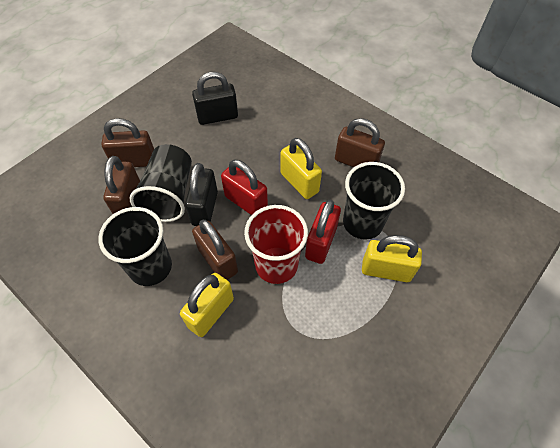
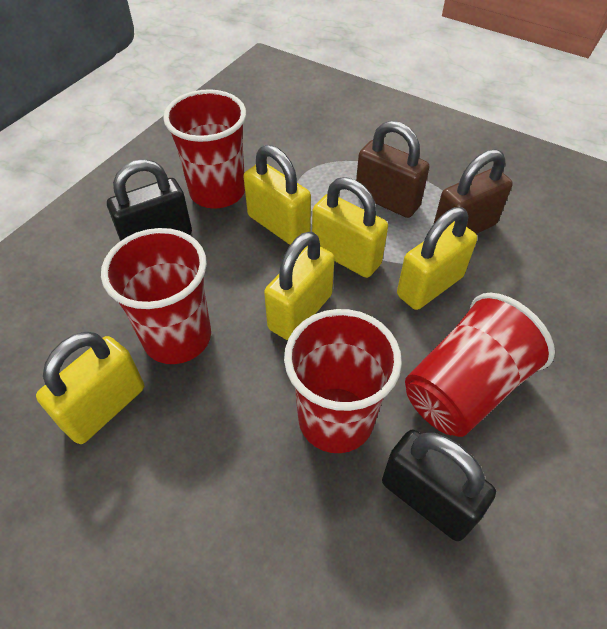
black cup: 3 -> 0
brown padlock: 4 -> 2
red cup: 1 -> 4
red padlock: 2 -> 0
yellow padlock: 3 -> 5

